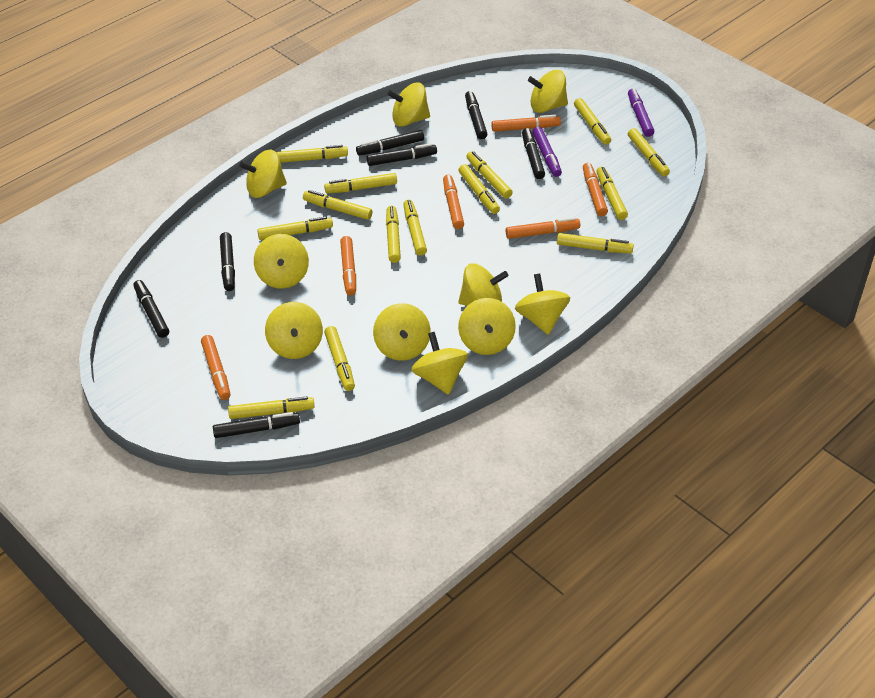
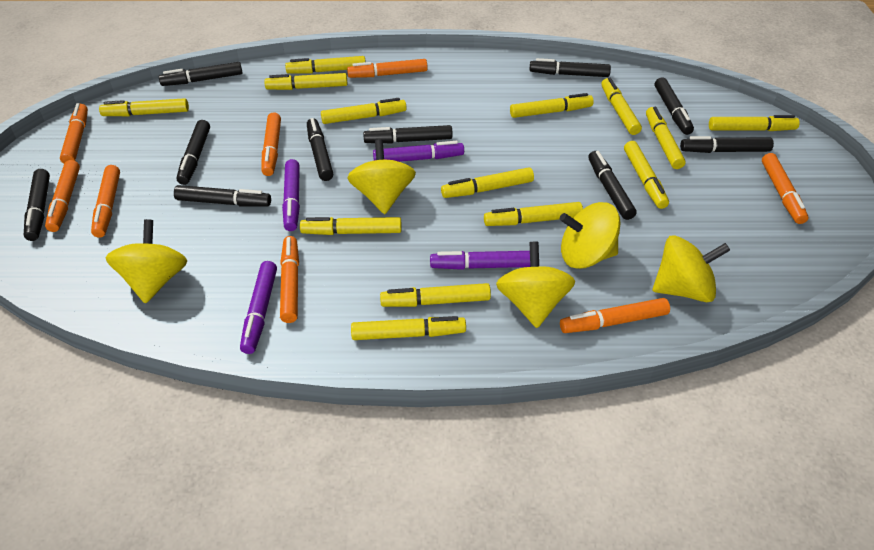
black marker: 7 -> 10
orange marker: 6 -> 8
purple marker: 2 -> 4
yellow spinning top: 10 -> 5

